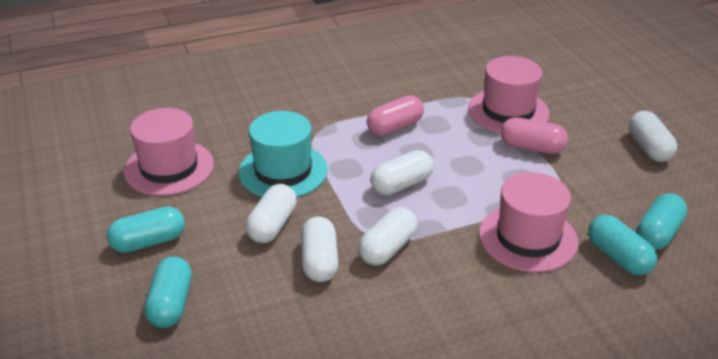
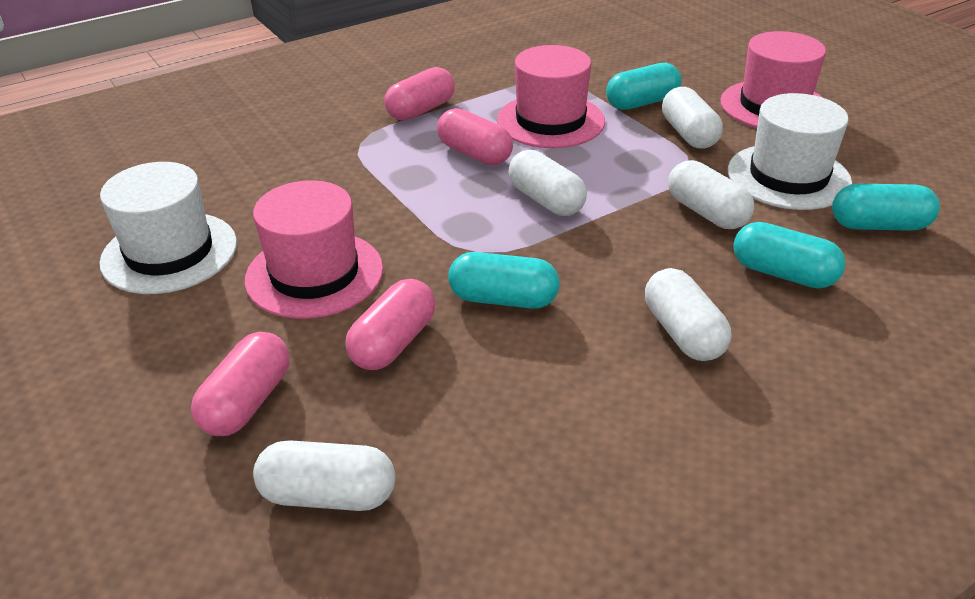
pink capsule: 2 -> 4
turquoise hat: 1 -> 0
white hat: 0 -> 2

